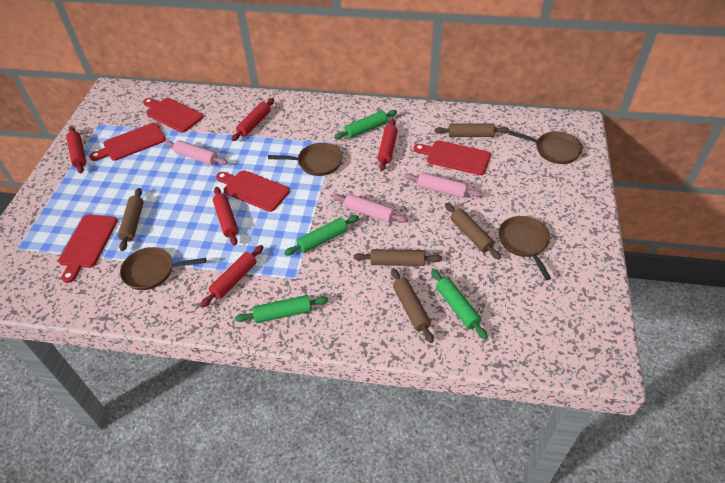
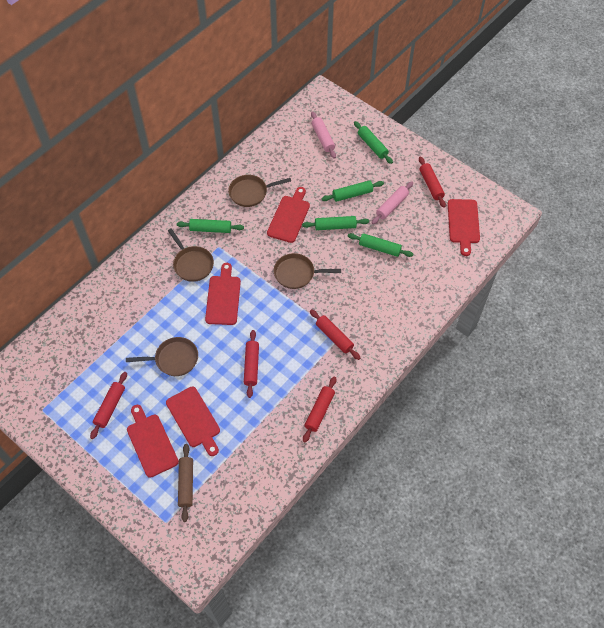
brown rolling pin: 5 -> 1
green rolling pin: 4 -> 5
pink rolling pin: 3 -> 2

